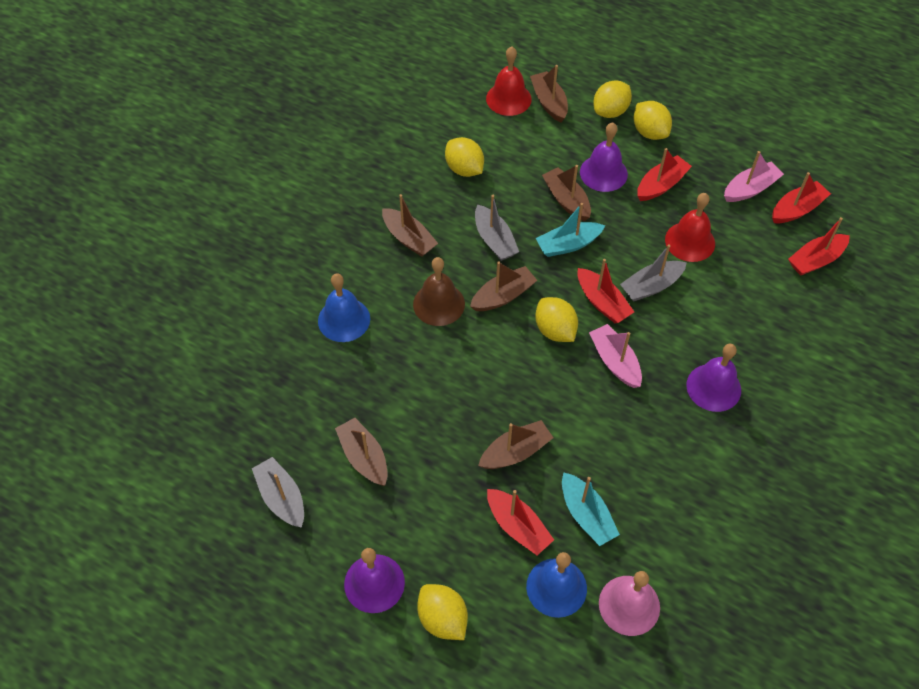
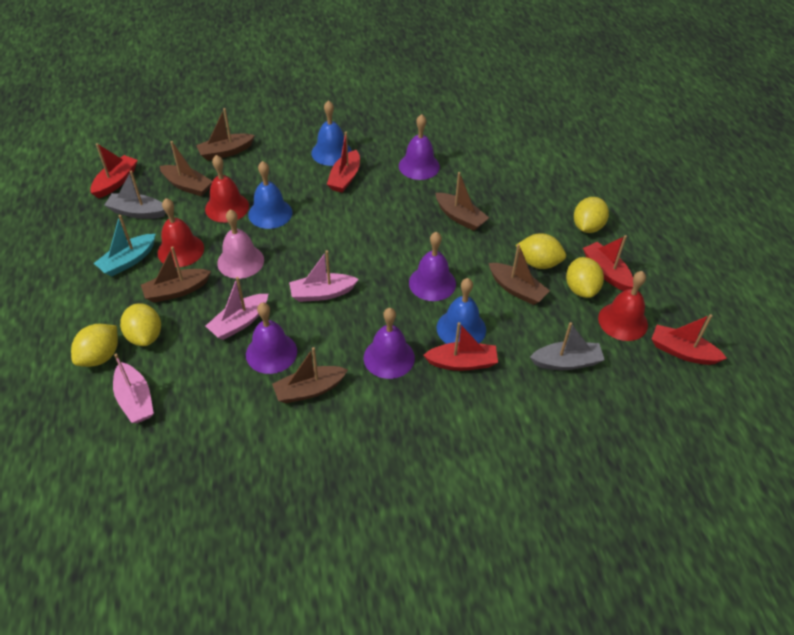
blue bell: 2 -> 3
brown bell: 1 -> 0
grey boat: 3 -> 2
pink boat: 2 -> 3
purple bell: 3 -> 4
red bell: 2 -> 3
turquoise boat: 2 -> 1

